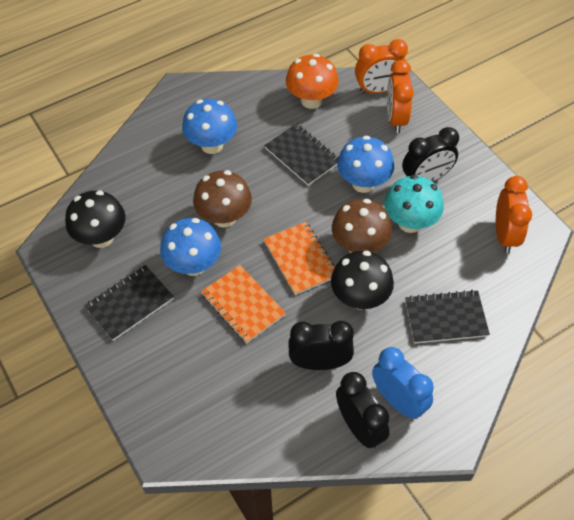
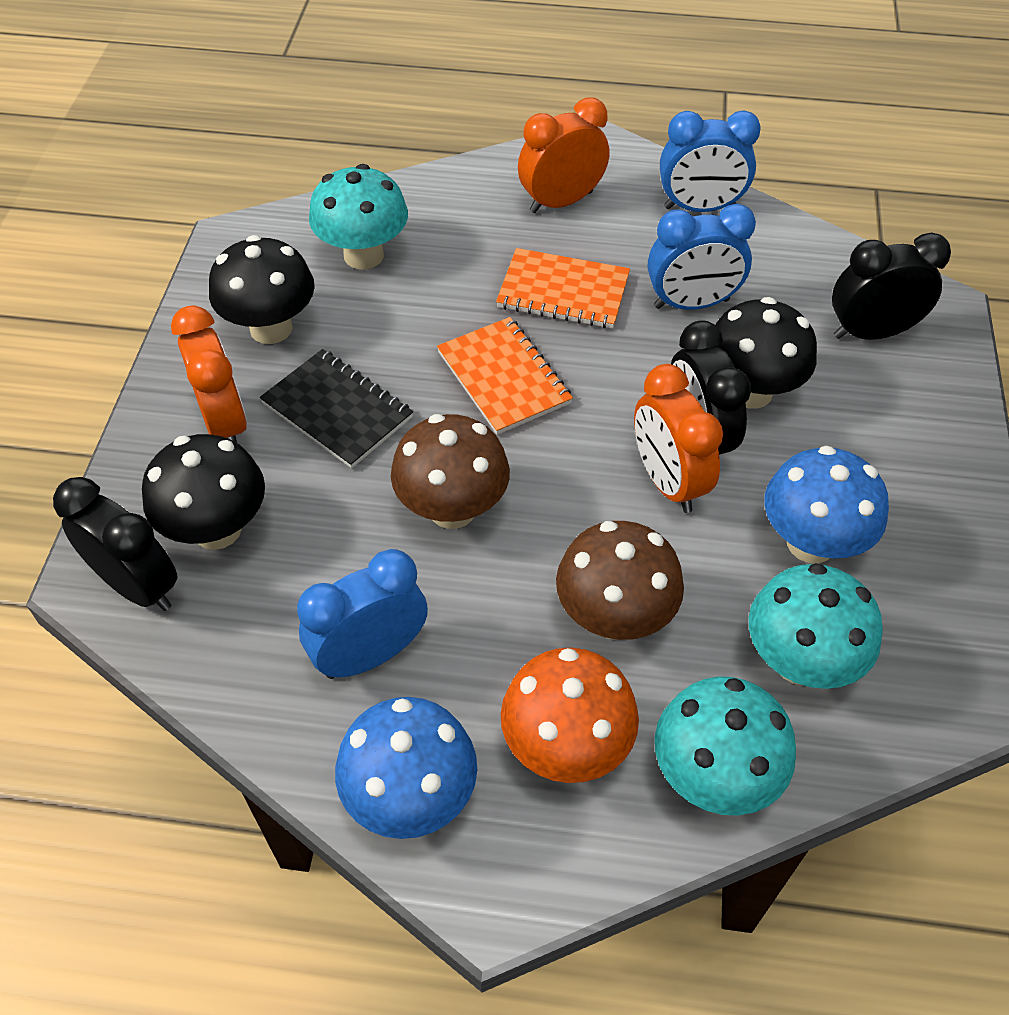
black mushroom: 2 -> 3
black notebook: 3 -> 1
blue clock: 1 -> 3
blue mushroom: 3 -> 2
turquoise mushroom: 1 -> 3

